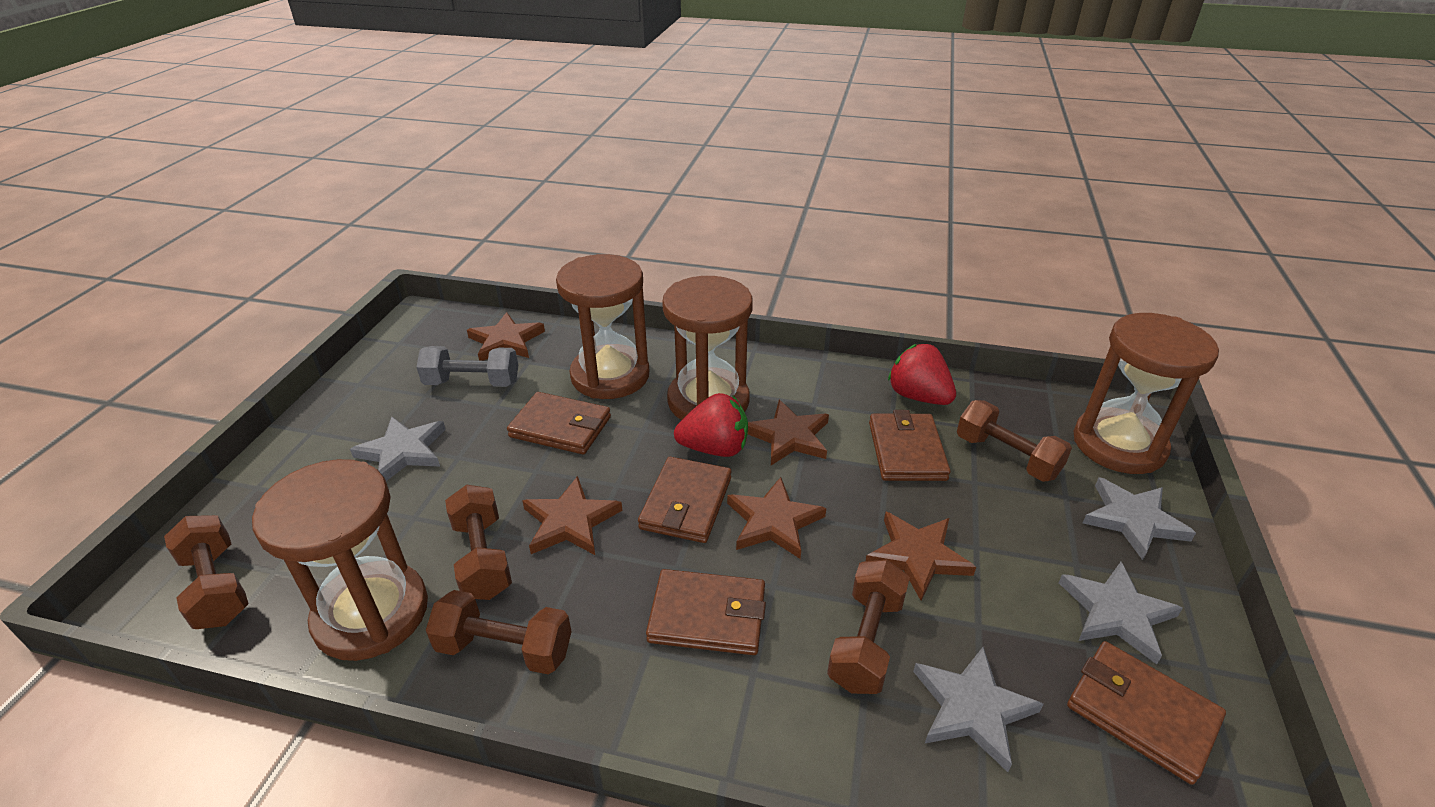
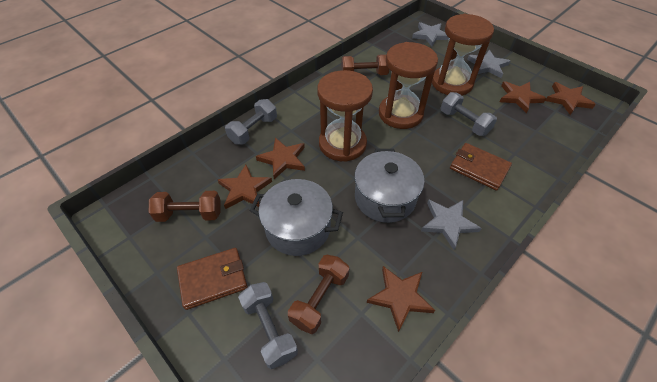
brown dumbbell: 5 -> 3
brown hourglass: 4 -> 3
brown wallet: 5 -> 2
grey dumbbell: 1 -> 3
grey pot: 0 -> 2
grey star: 4 -> 3
red strawberry: 2 -> 0

